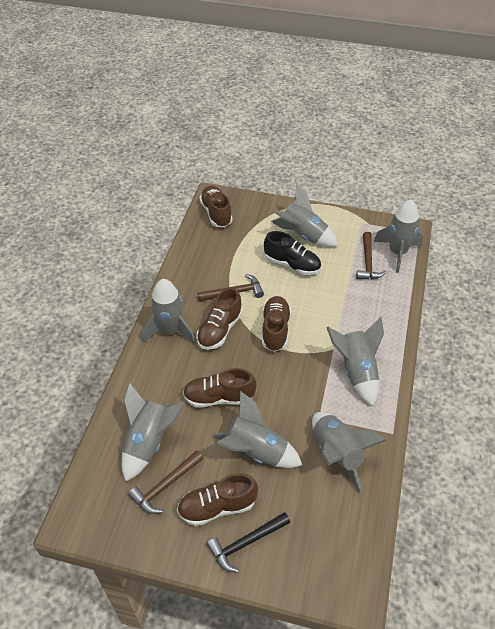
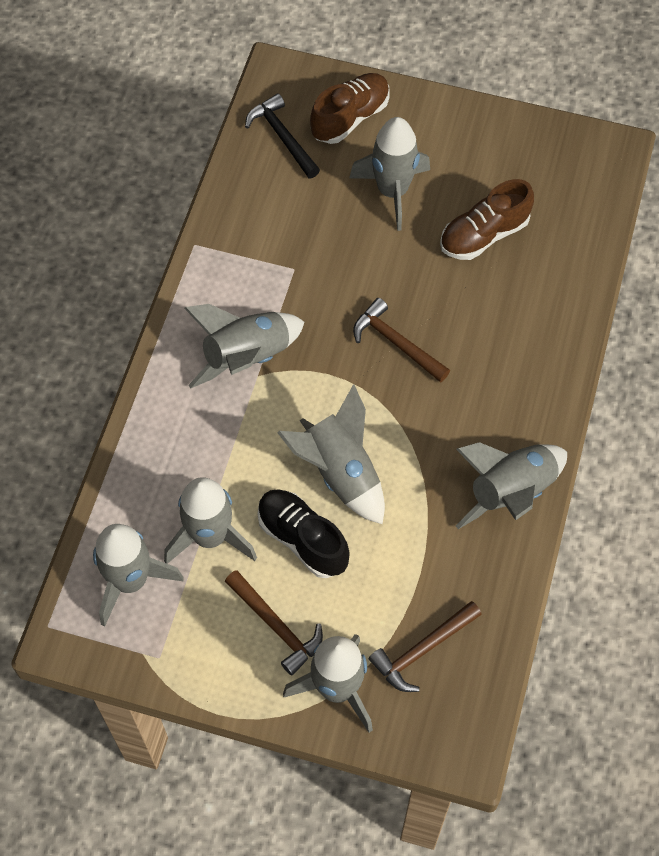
brown shoe: 5 -> 2

